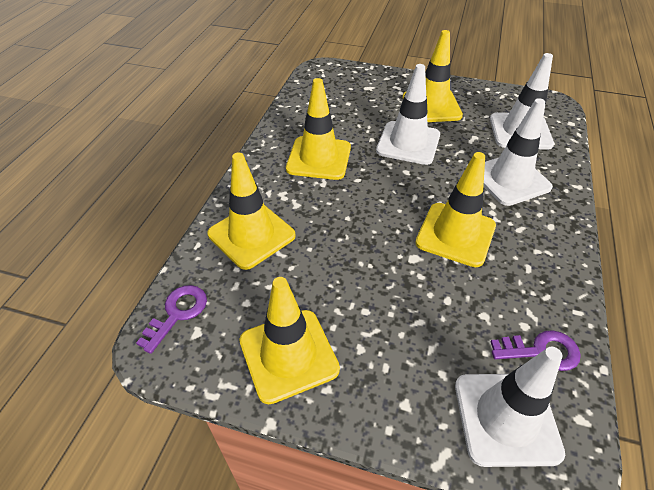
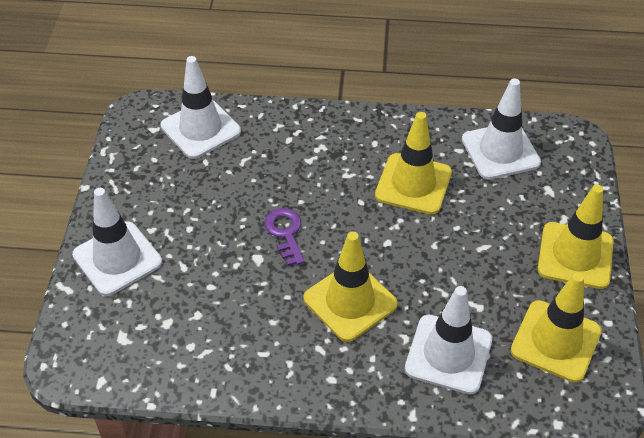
purple key: 2 -> 1
yellow traffic cone: 5 -> 4

